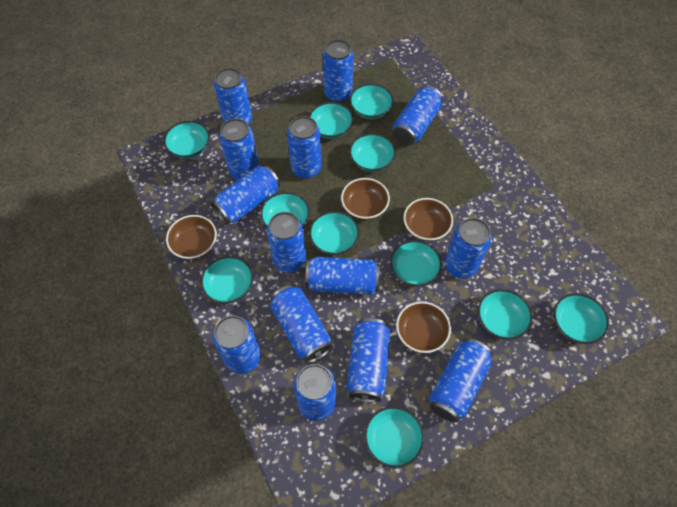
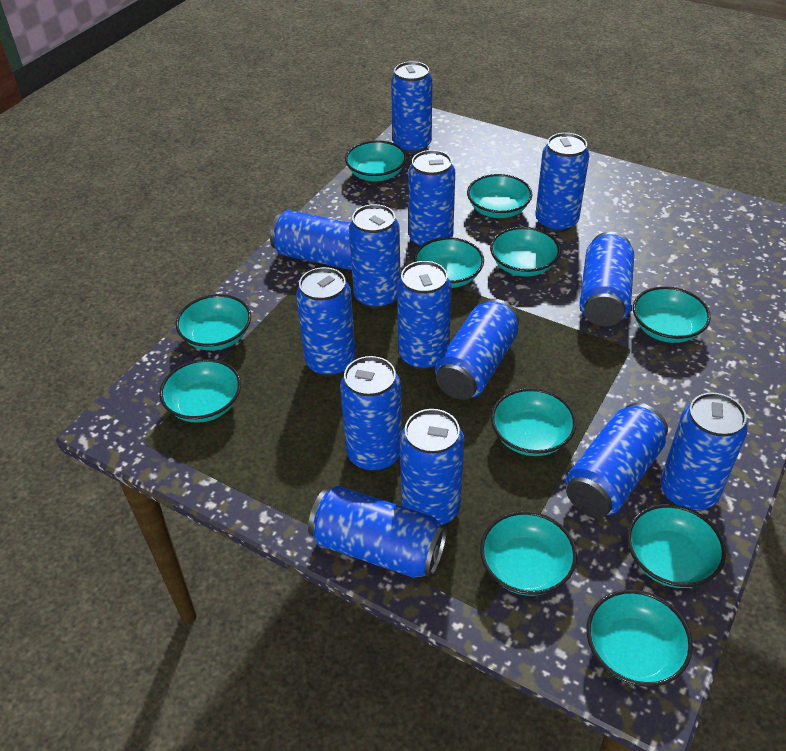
brown bowl: 4 -> 0

